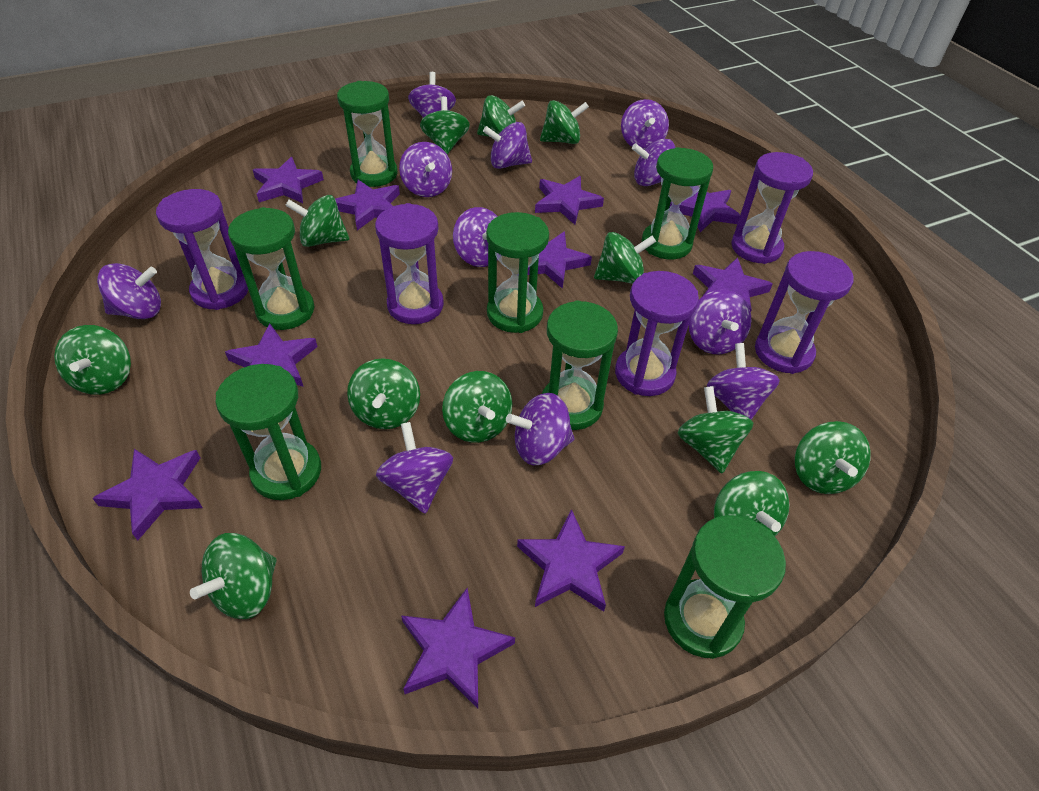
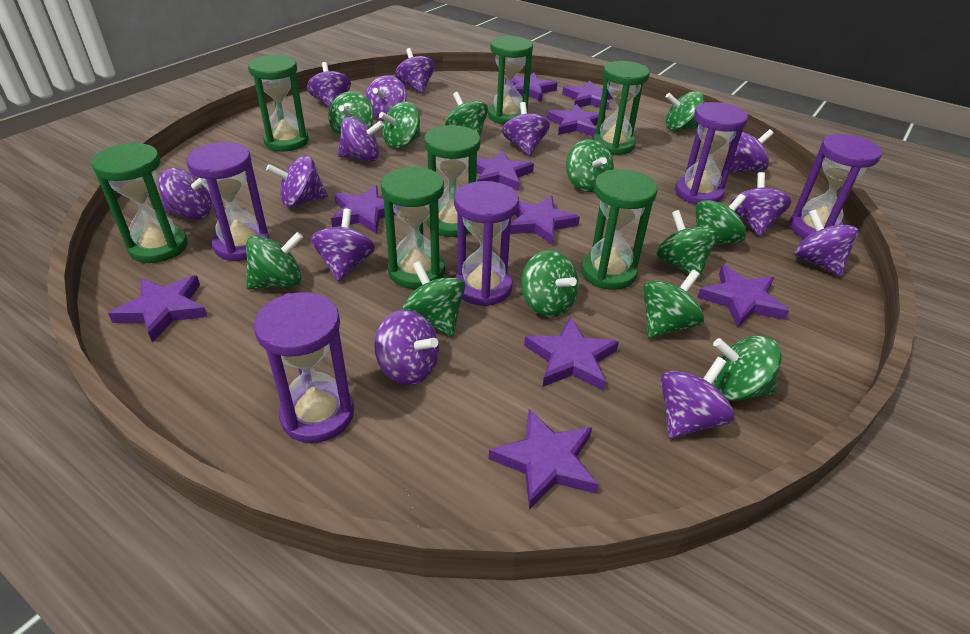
purple spinning top: 11 -> 13

